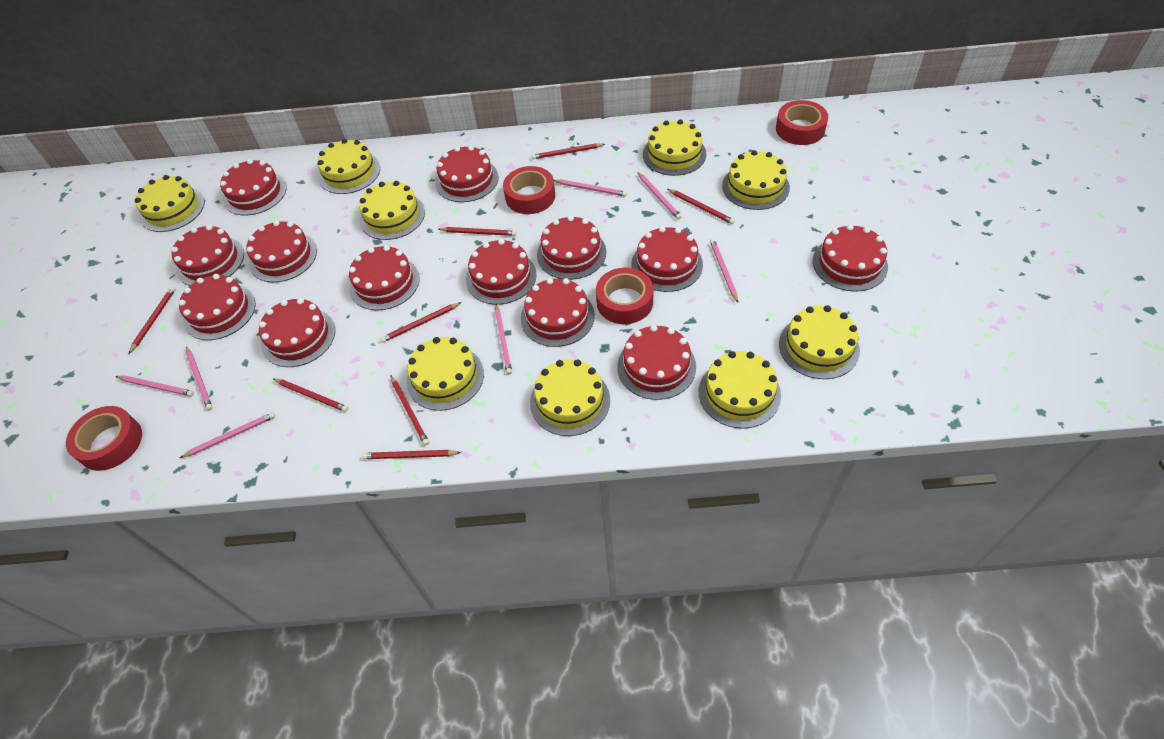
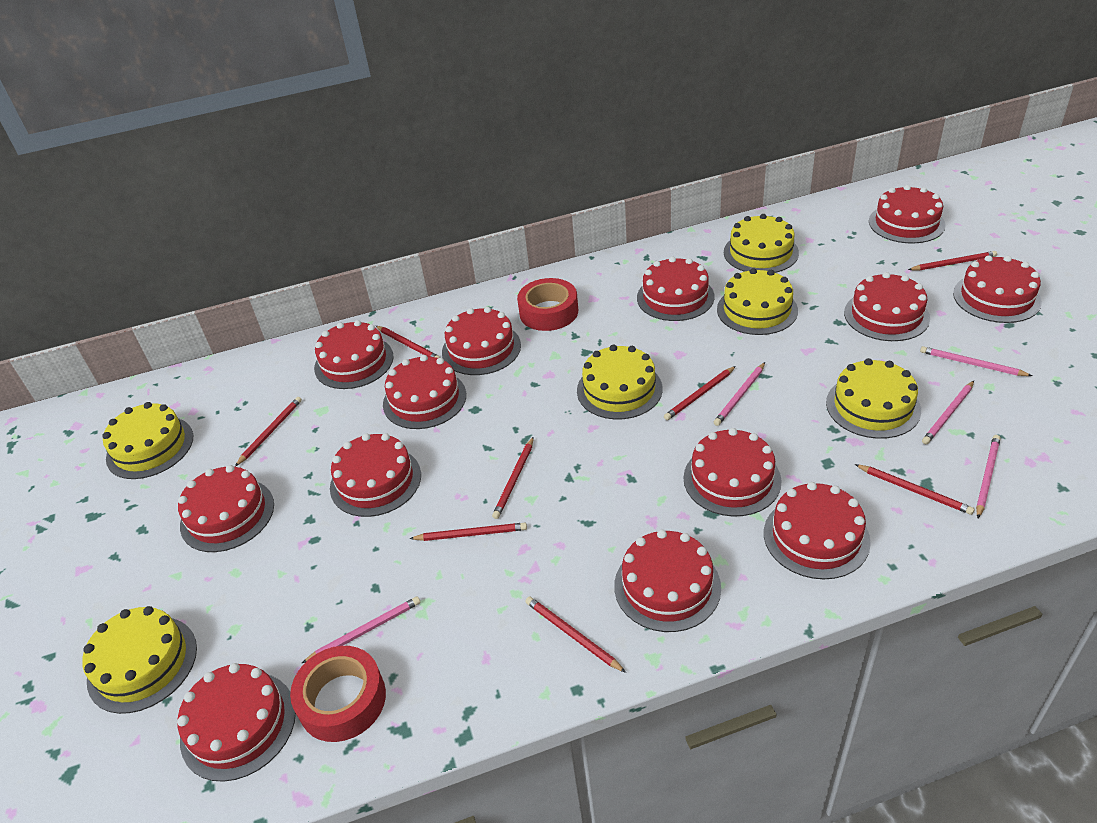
pink pencil: 7 -> 5
red tape: 4 -> 2
yellow cake: 9 -> 6

